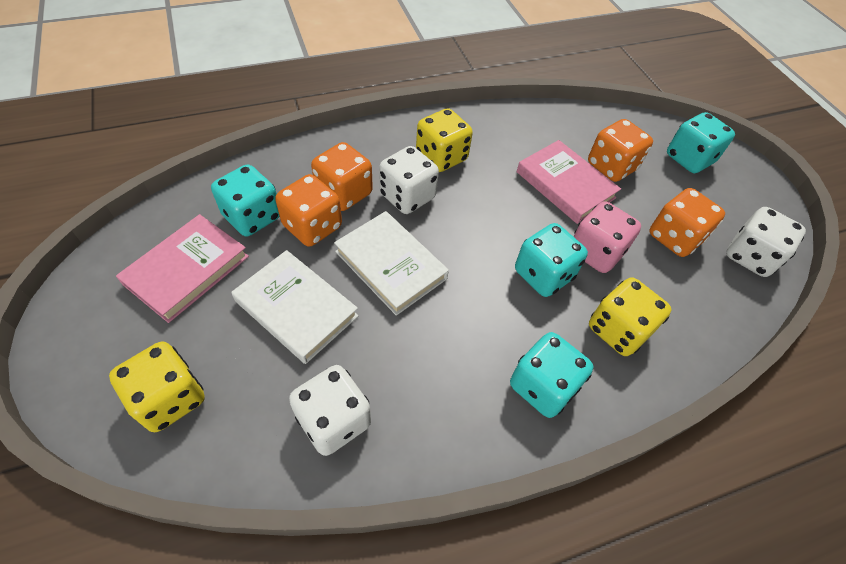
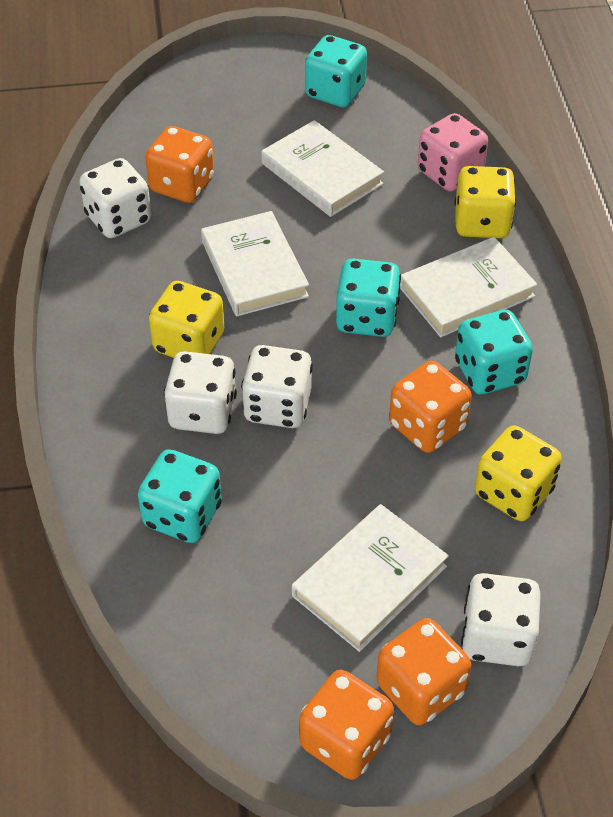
pink book: 2 -> 0
white book: 2 -> 4
white dice: 3 -> 4

